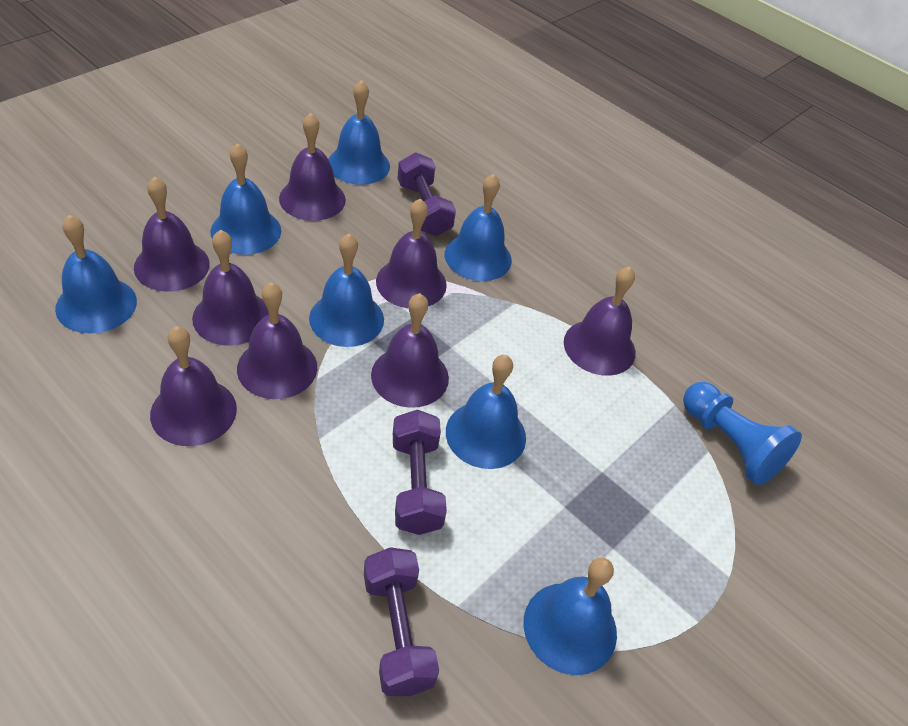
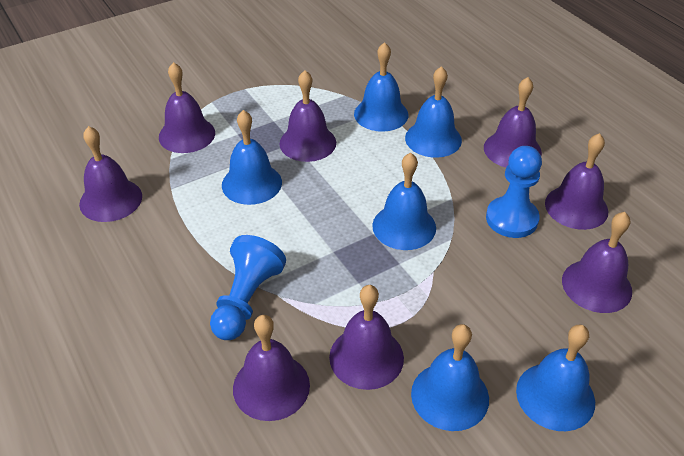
blue bell: 7 -> 6
blue pawn: 1 -> 2
purple dumbbell: 3 -> 0

